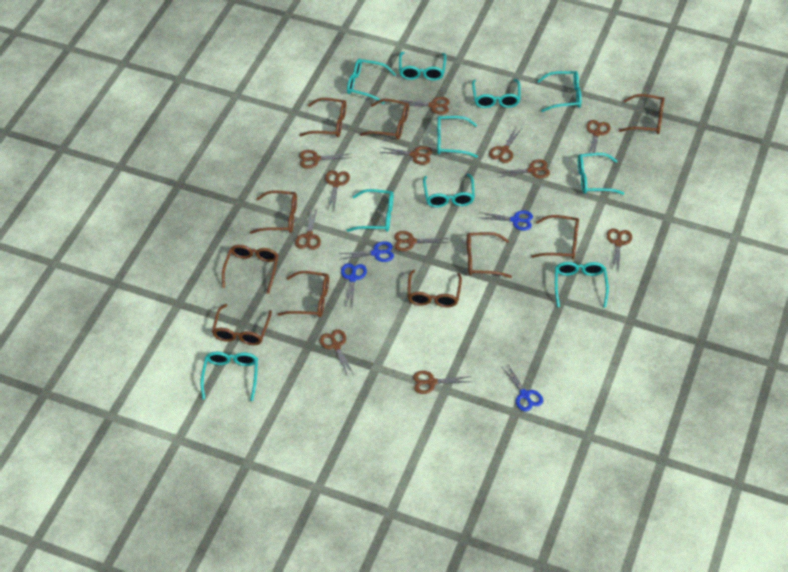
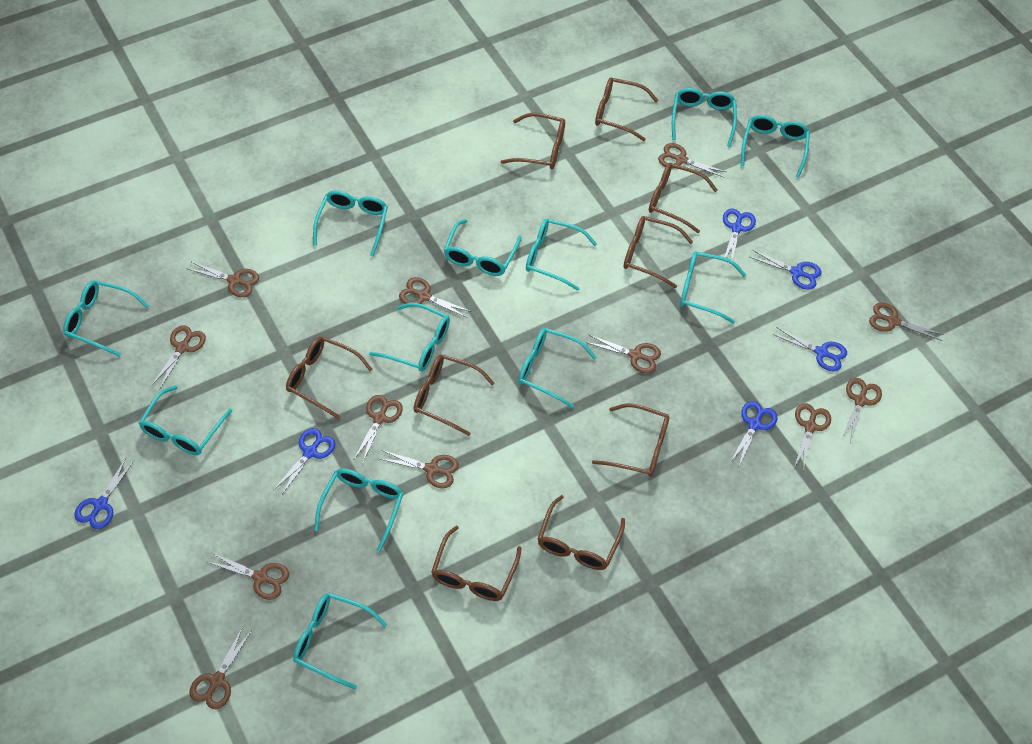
blue scissors: 4 -> 6
brown glasses: 10 -> 9
turquoise glasses: 10 -> 12

